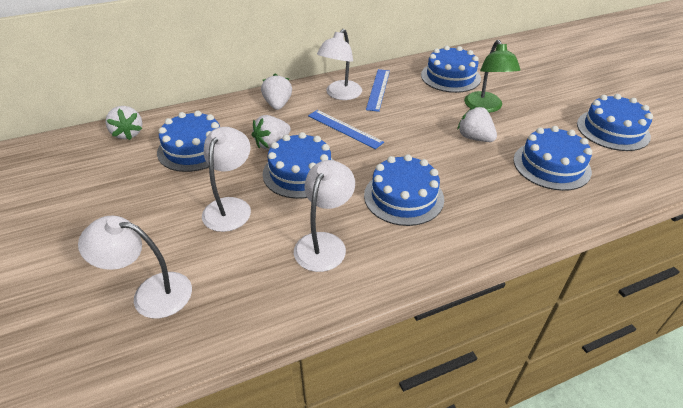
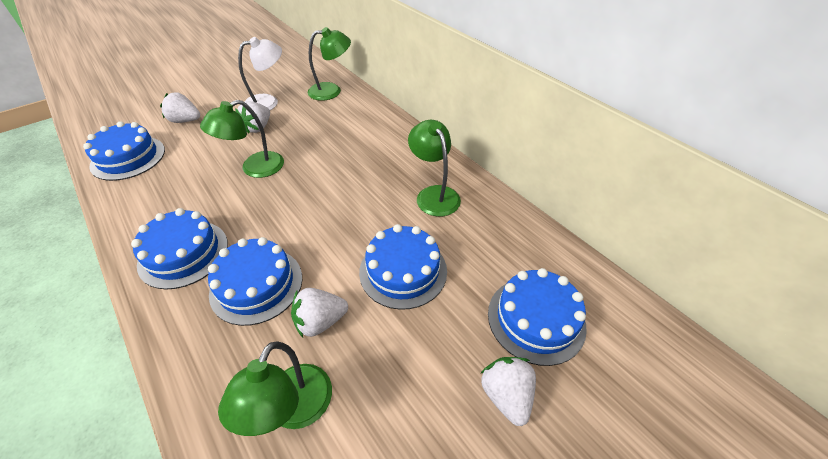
blue cake: 6 -> 5
blue ruler: 2 -> 0
green lamp: 1 -> 4
white lamp: 4 -> 1

